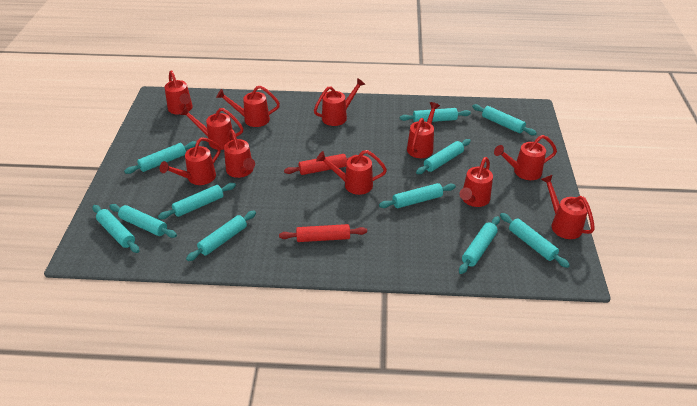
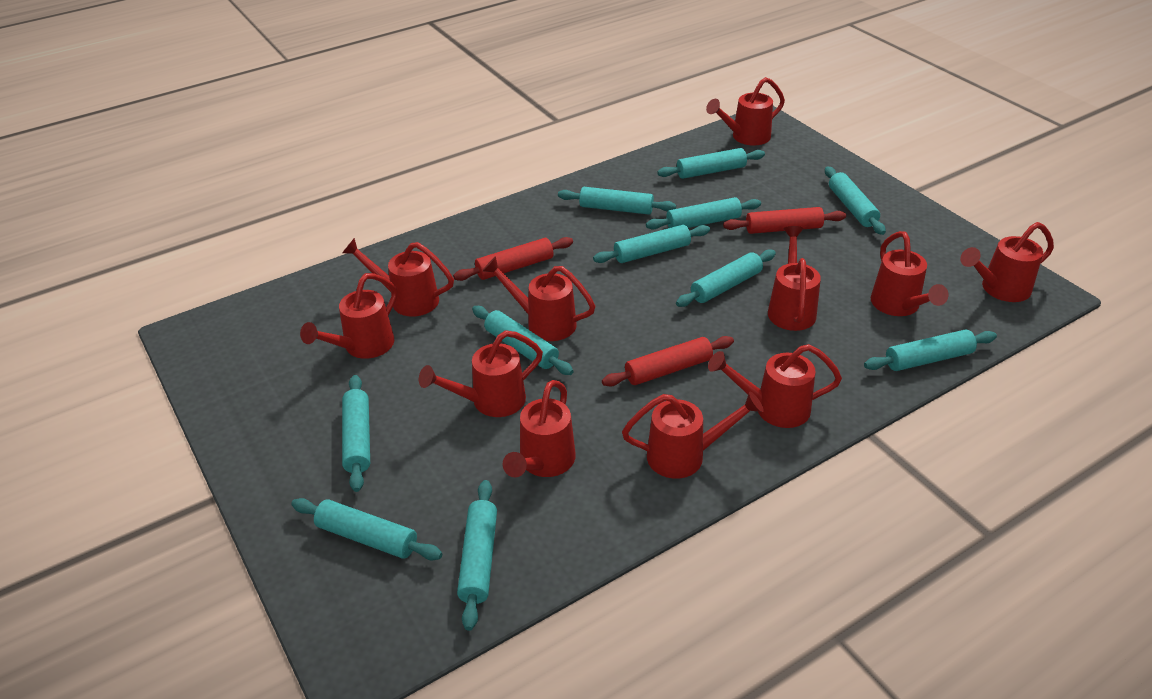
red rolling pin: 2 -> 3

